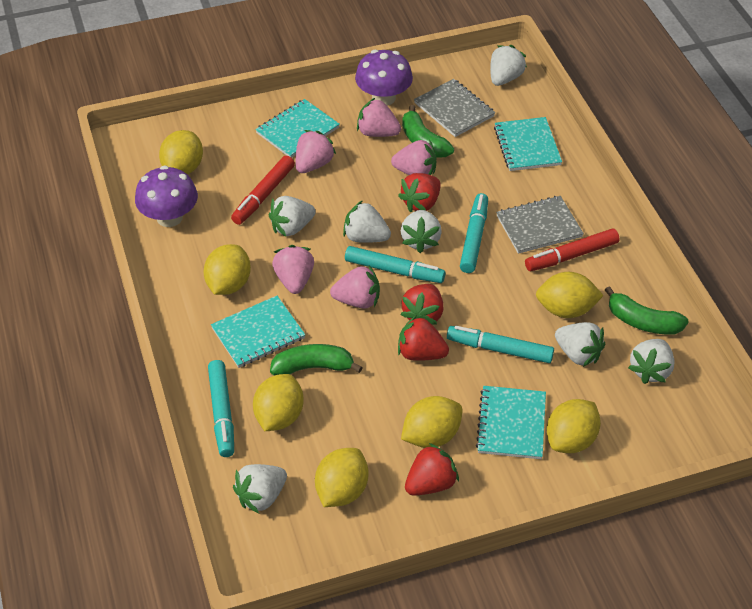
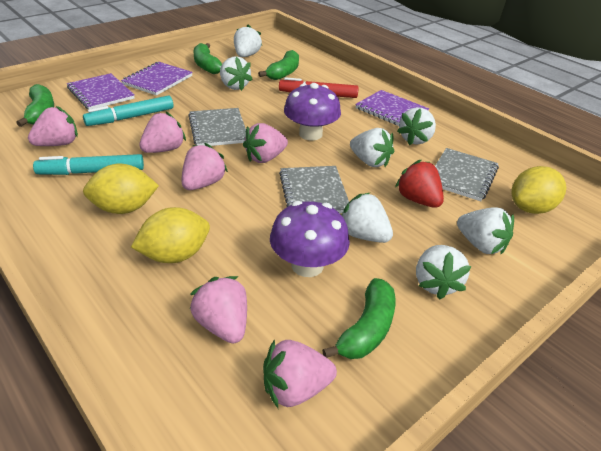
green banana: 3 -> 4
grey notebook: 2 -> 3
pink strawberry: 5 -> 6
purple notebook: 0 -> 3
red marker: 2 -> 1
red strawberry: 4 -> 1
turquoise marker: 4 -> 2
turquoise notebook: 4 -> 0
yellow lemon: 7 -> 3

